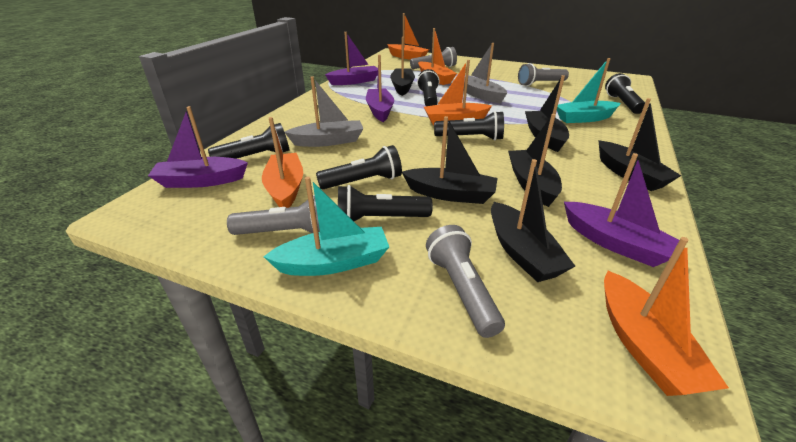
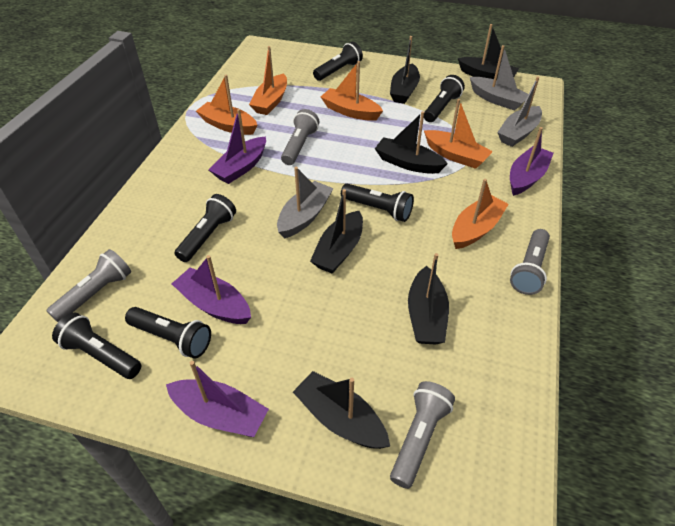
grey boat: 2 -> 3
turquoise boat: 2 -> 0

